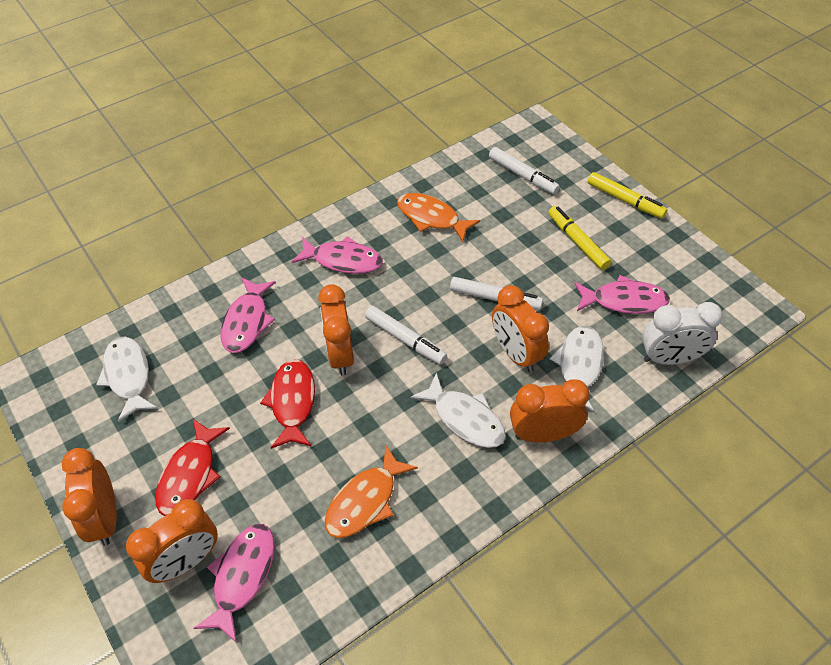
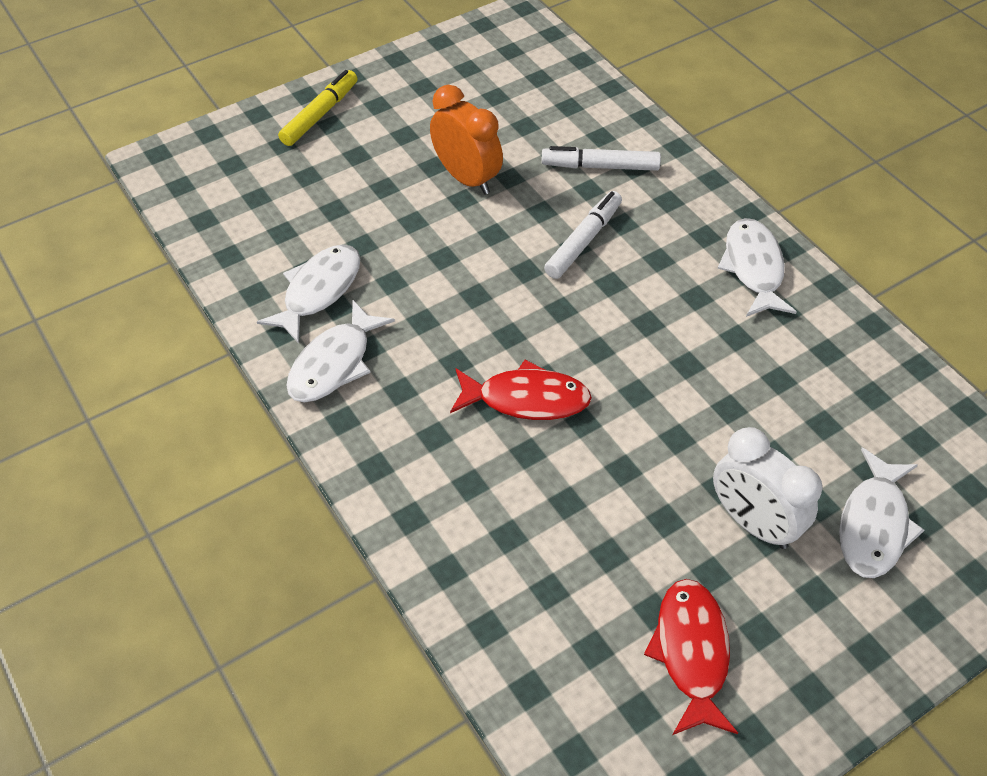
orange clock: 5 -> 1
orange fish: 2 -> 0
pink fish: 4 -> 0
white fish: 3 -> 4
white marker: 3 -> 2
yellow marker: 2 -> 1

